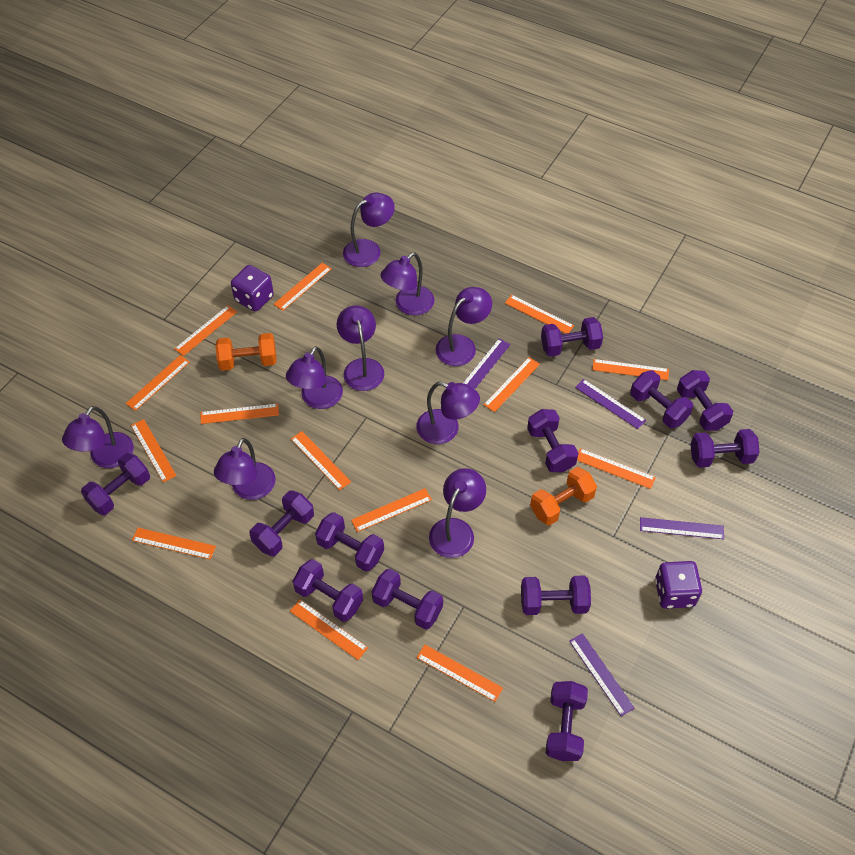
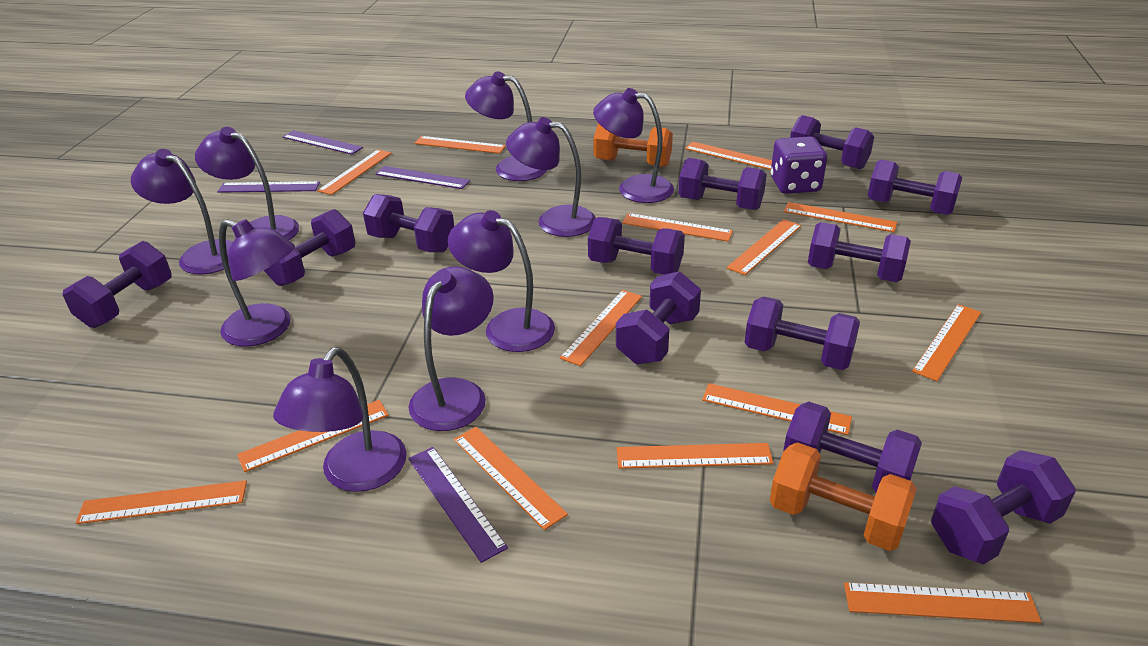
purple dice: 2 -> 1

